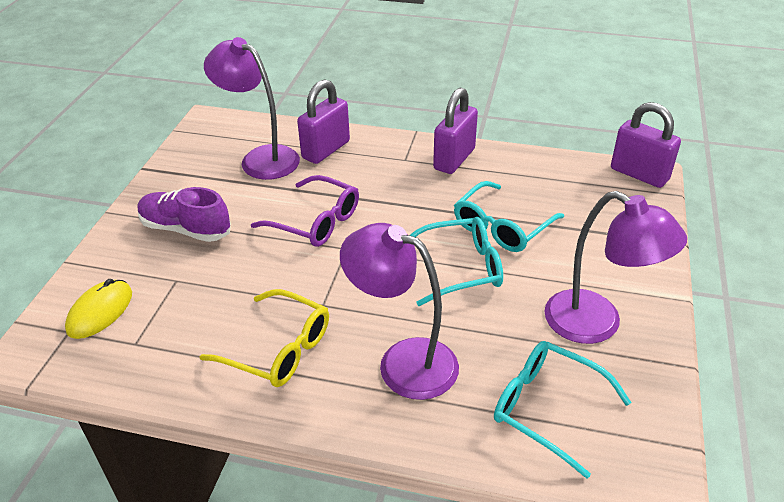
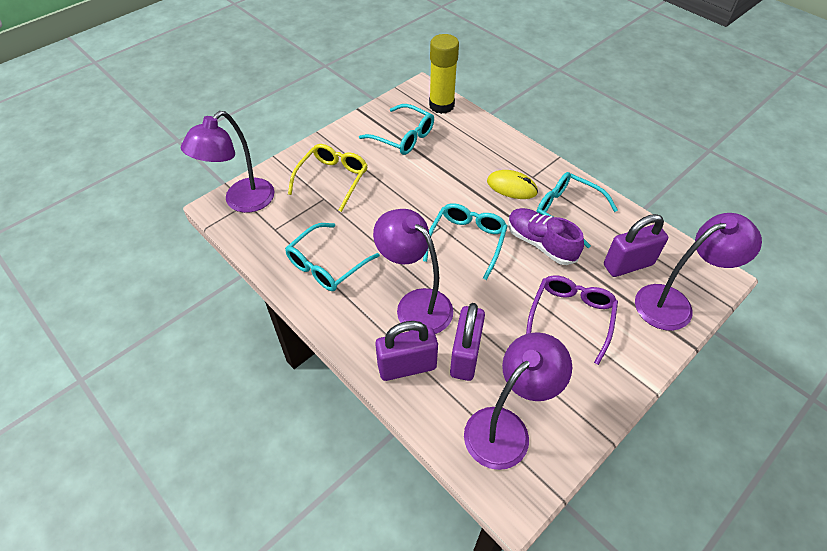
purple lamp: 3 -> 4
turquoise glasses: 3 -> 4
yellow glue stick: 0 -> 1

